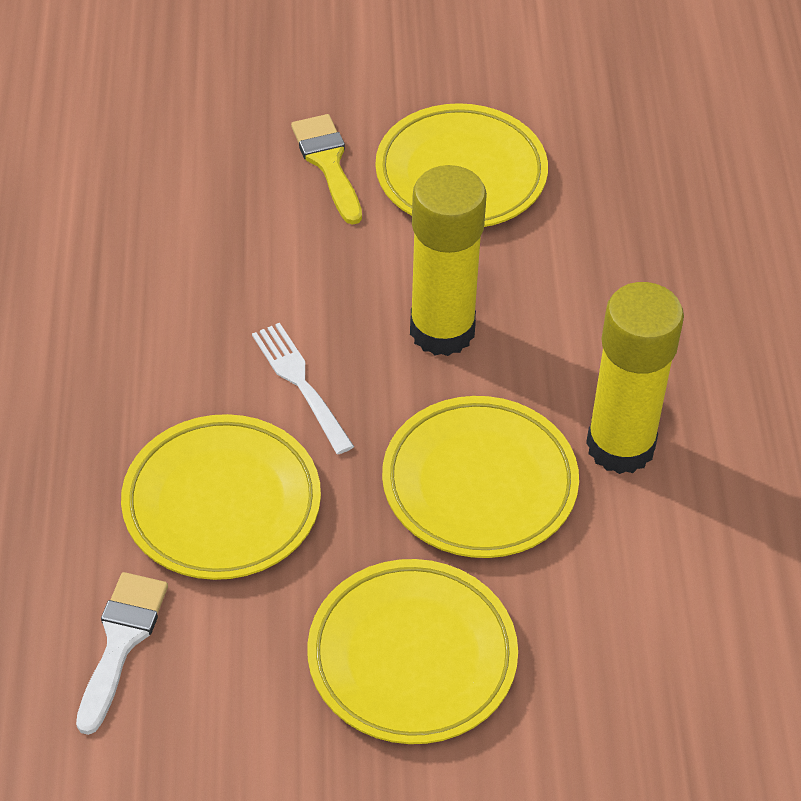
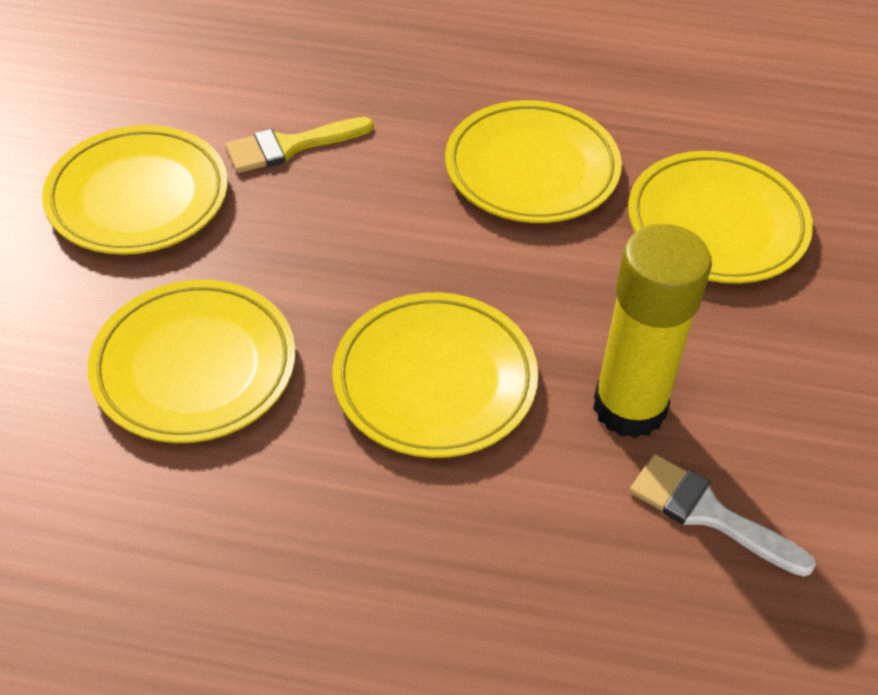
white fork: 1 -> 0
yellow glue stick: 2 -> 1
yellow plate: 4 -> 5

